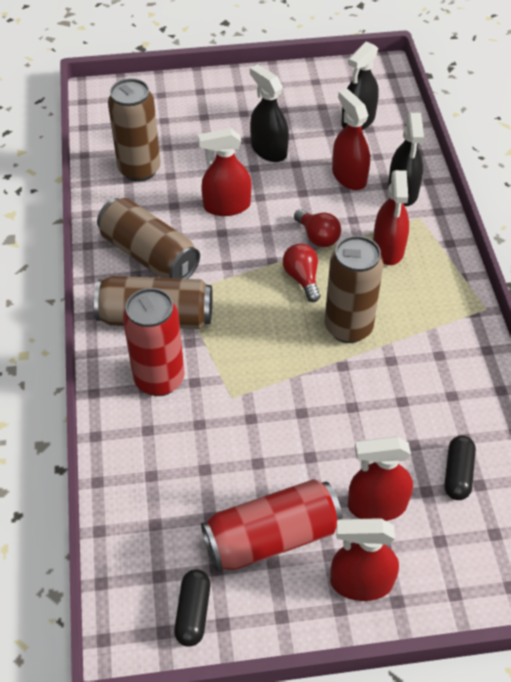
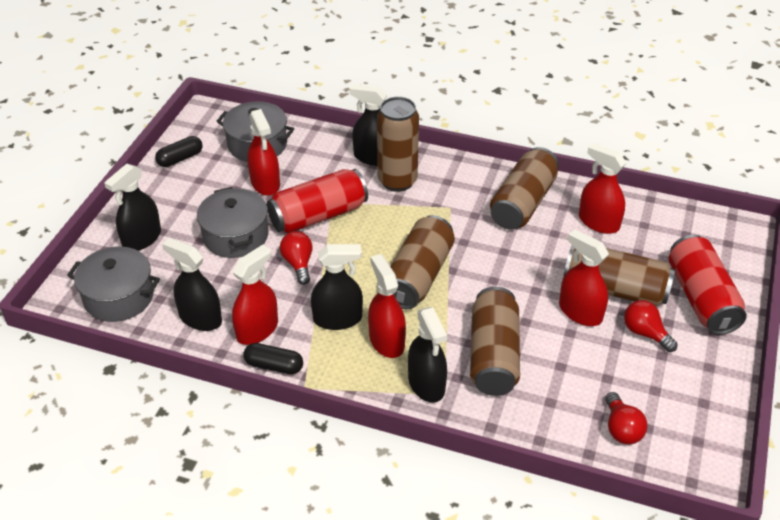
black spray bottle: 3 -> 5
brown can: 4 -> 5
grey pot: 0 -> 3
red light bulb: 2 -> 3

